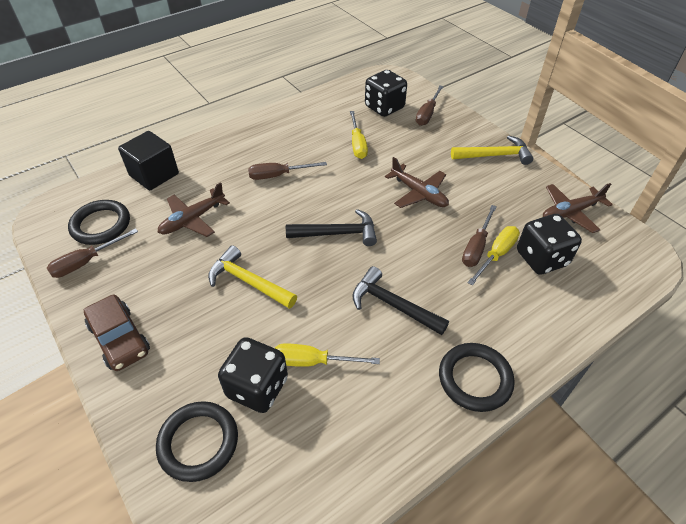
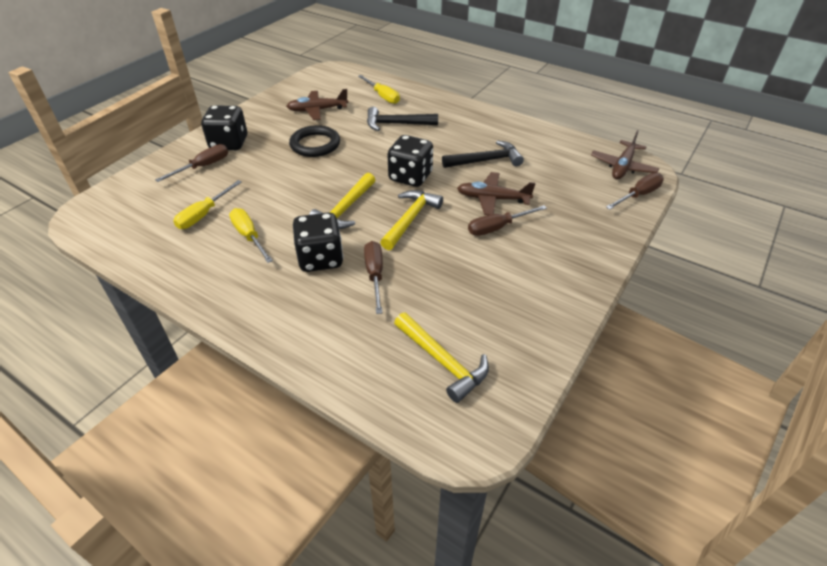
black cube: 1 -> 0
black ring: 3 -> 1
brown car: 1 -> 0
yellow hammer: 2 -> 3

